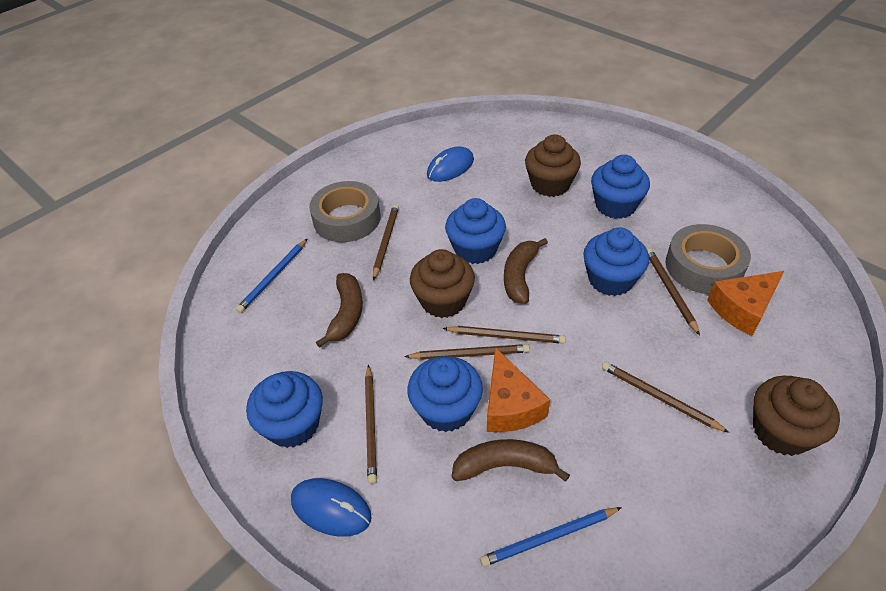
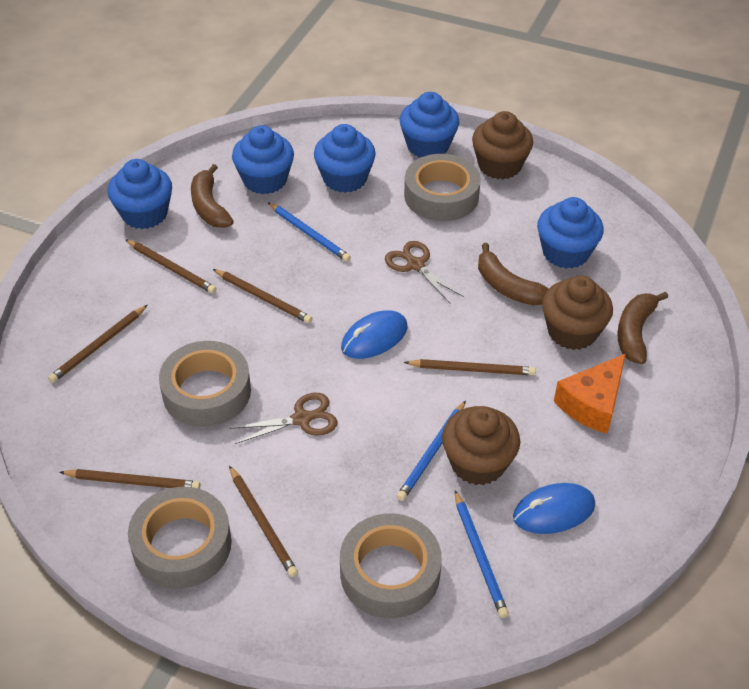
blue pencil: 2 -> 3
brown scissors: 0 -> 2
grey tape: 2 -> 4
orange cheese: 2 -> 1

